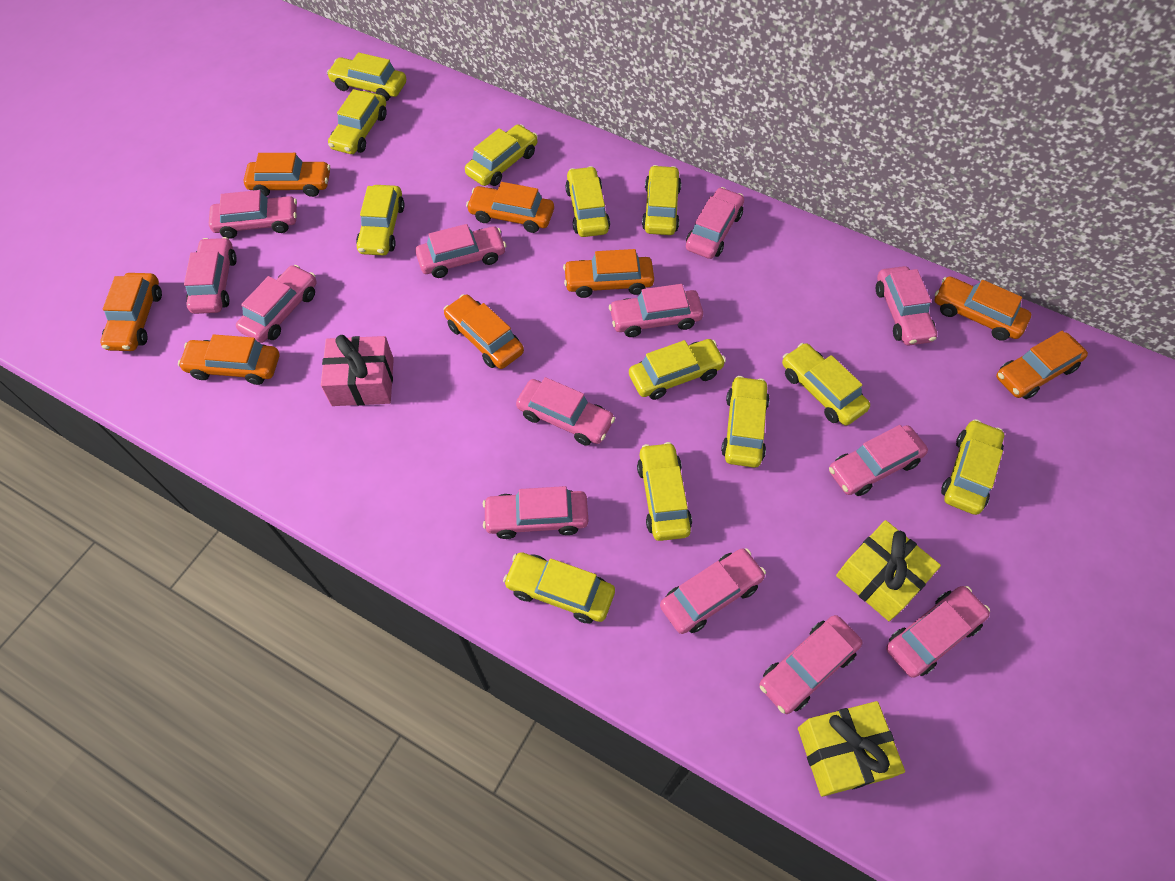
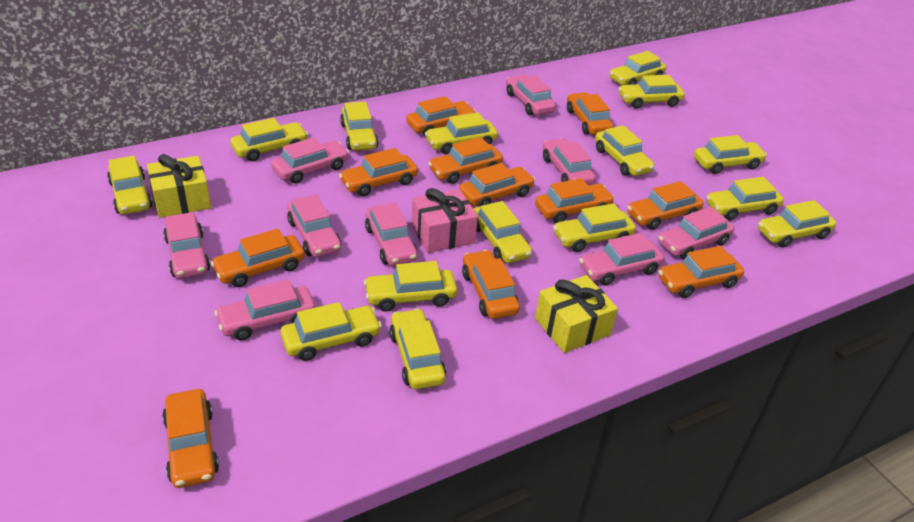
orange car: 8 -> 11
pink car: 13 -> 9
yellow car: 12 -> 15

